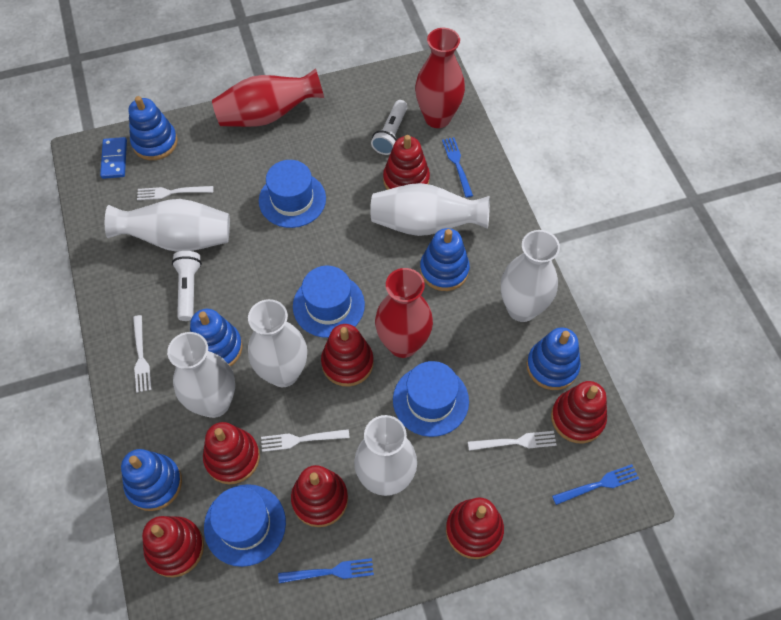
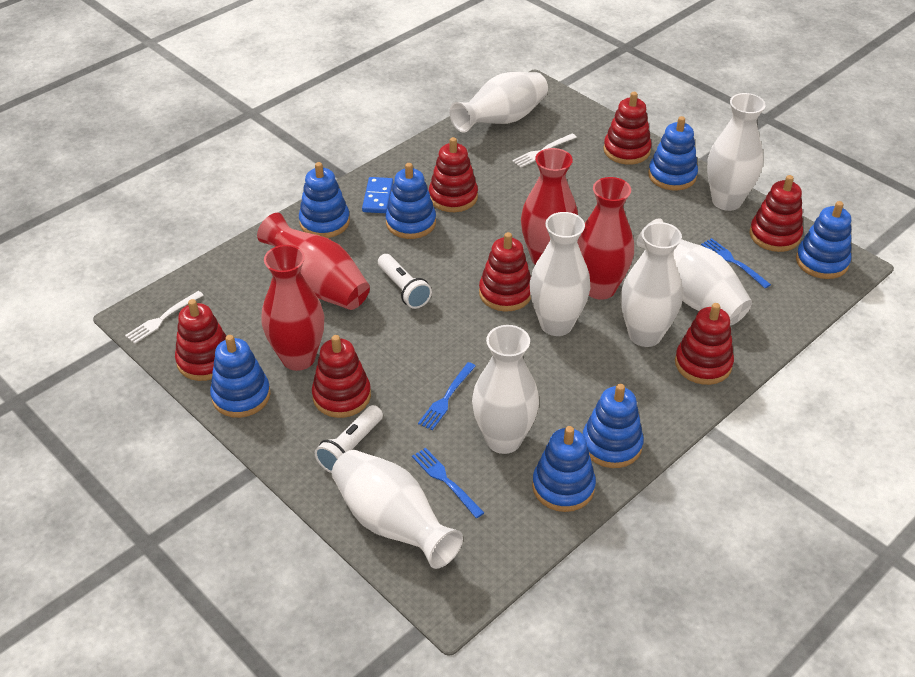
blue hat: 4 -> 0
blue stacking toy: 5 -> 7
red vase: 3 -> 4
white fork: 4 -> 2
white vase: 6 -> 7

